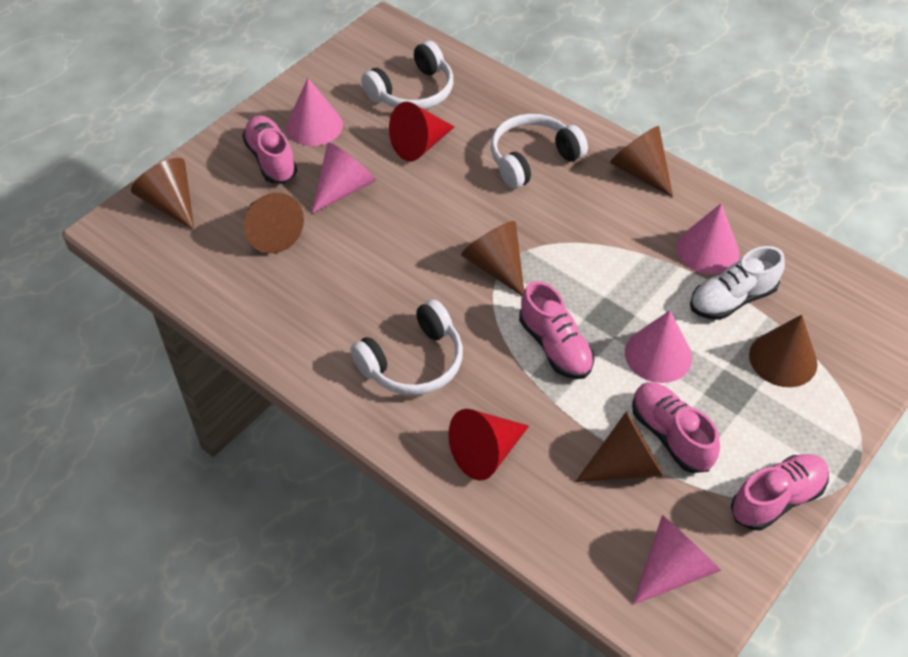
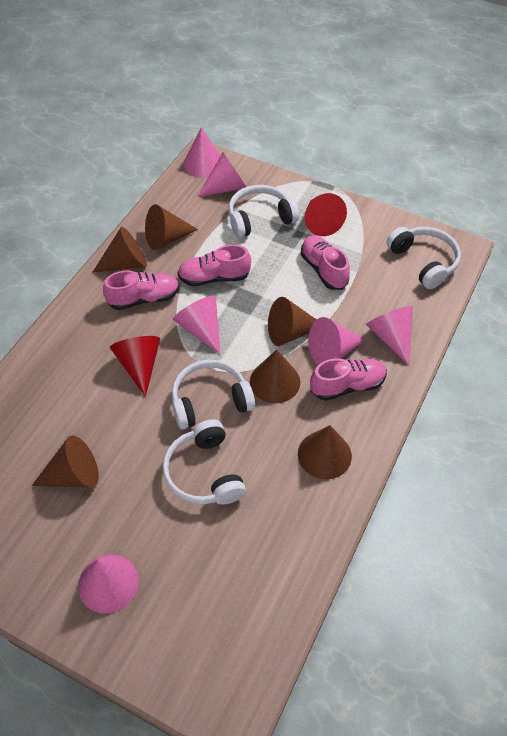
pink cone: 5 -> 6
white headphones: 3 -> 4
white shoe: 1 -> 0

